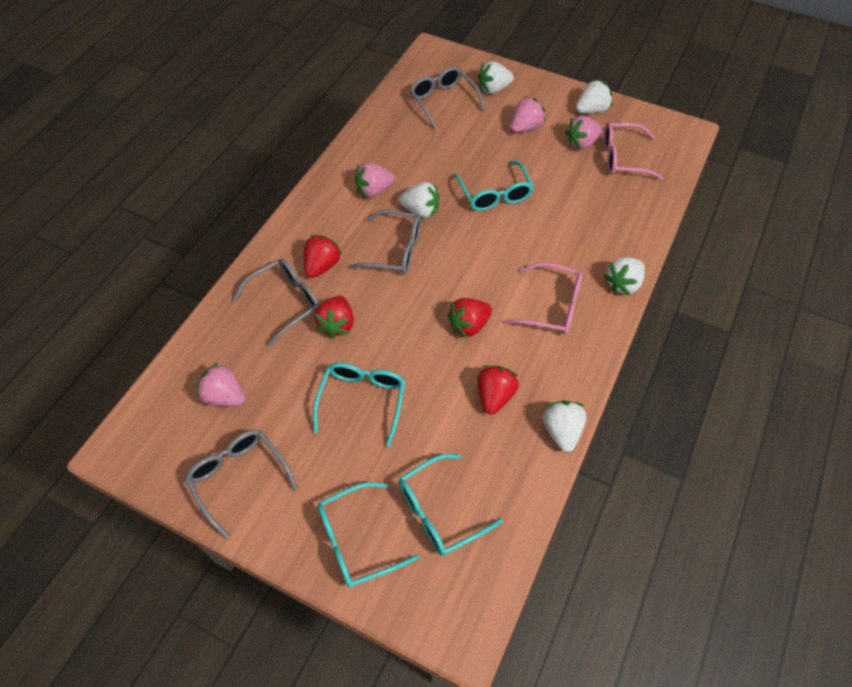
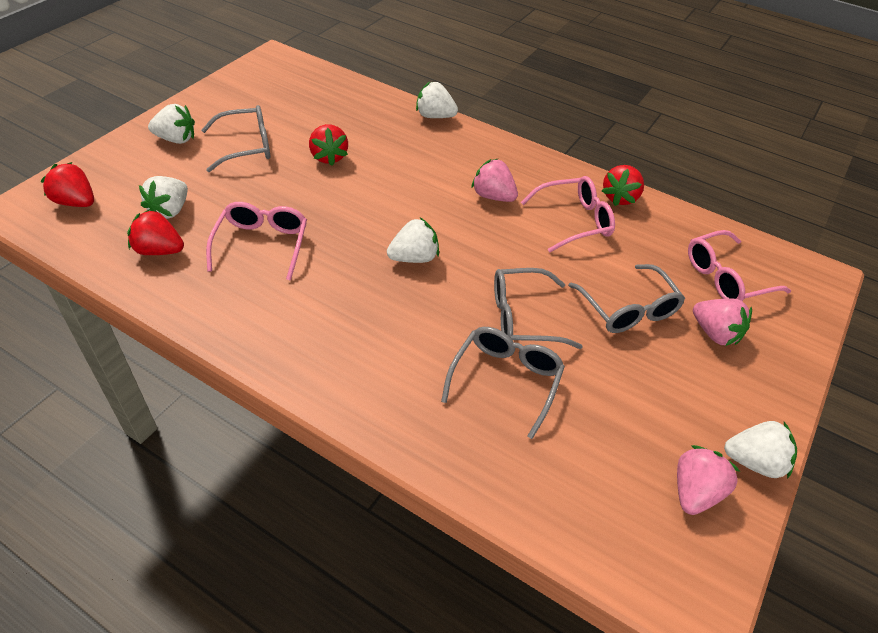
pink glasses: 2 -> 3
pink strawberry: 4 -> 3
turquoise glasses: 4 -> 0

